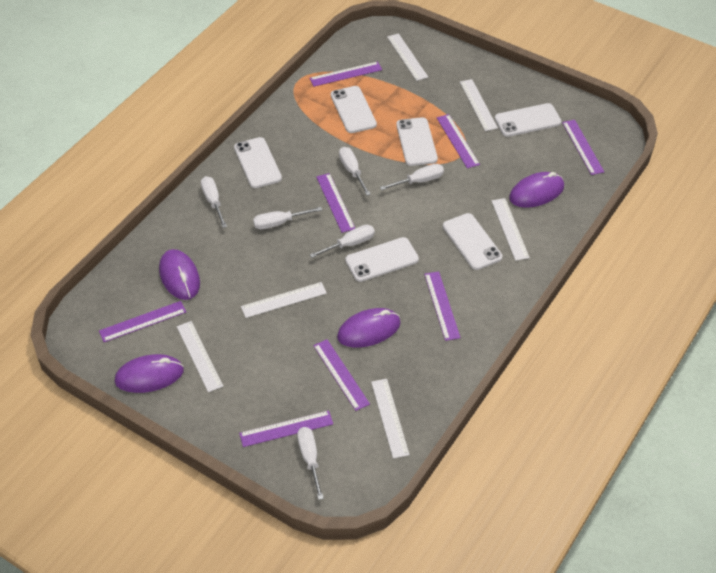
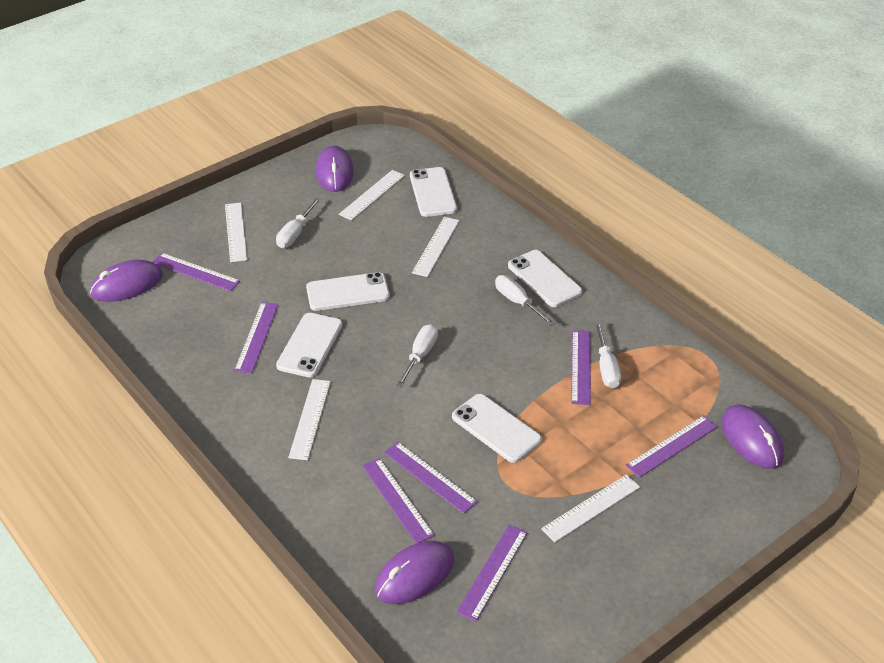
purple ruler: 8 -> 7
white phone: 6 -> 5
white ruler: 6 -> 5
white screwdriver: 6 -> 4

